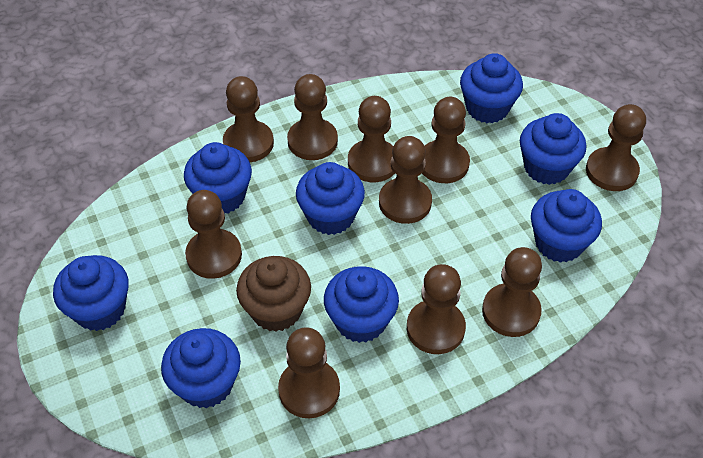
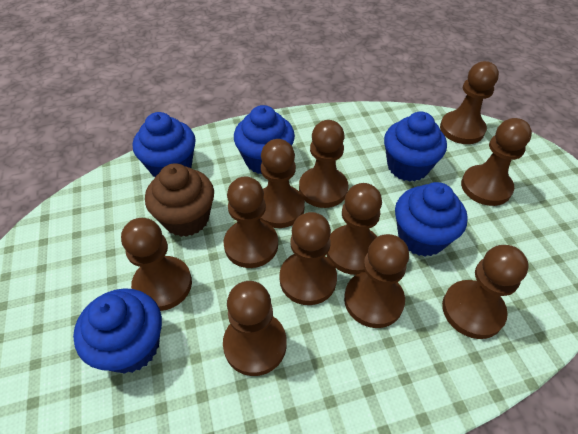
blue cupcake: 8 -> 5
brown pawn: 10 -> 11

